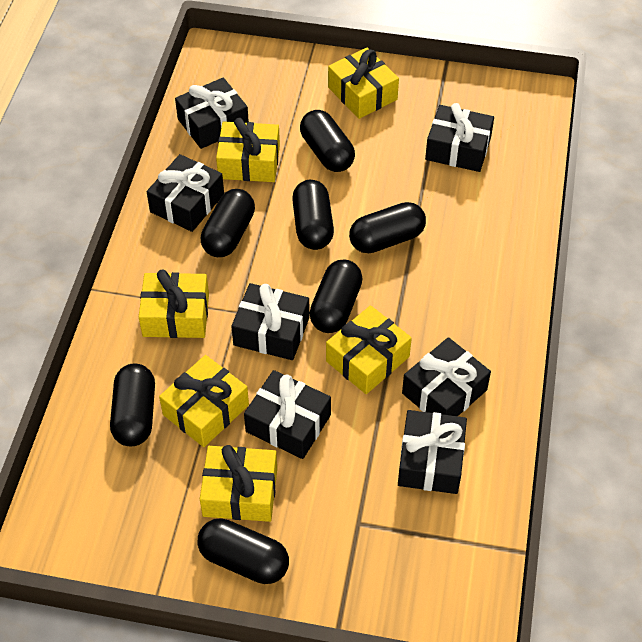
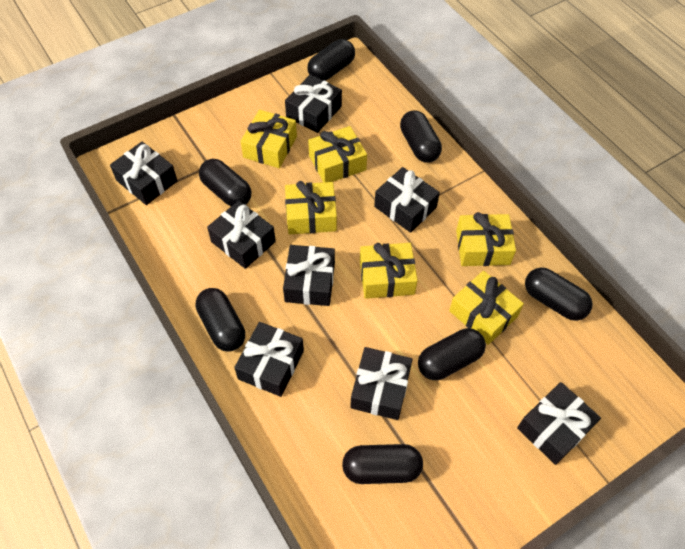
black gift: 7 -> 8

